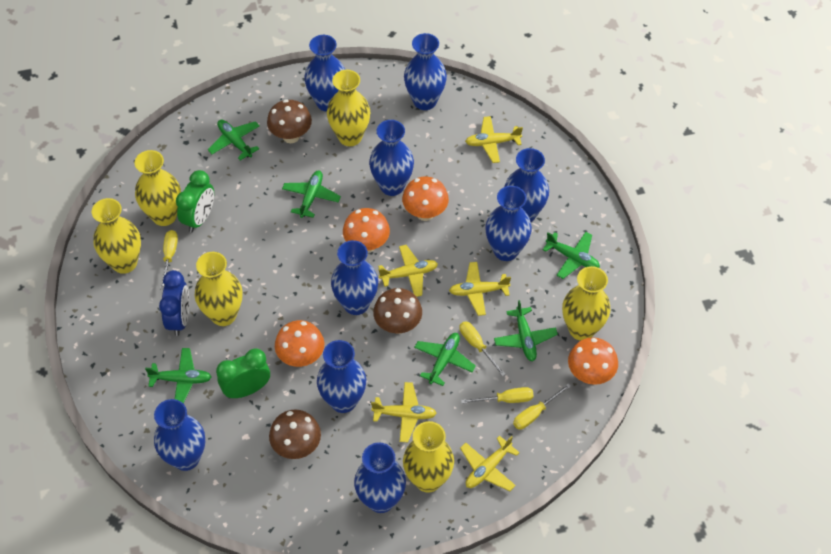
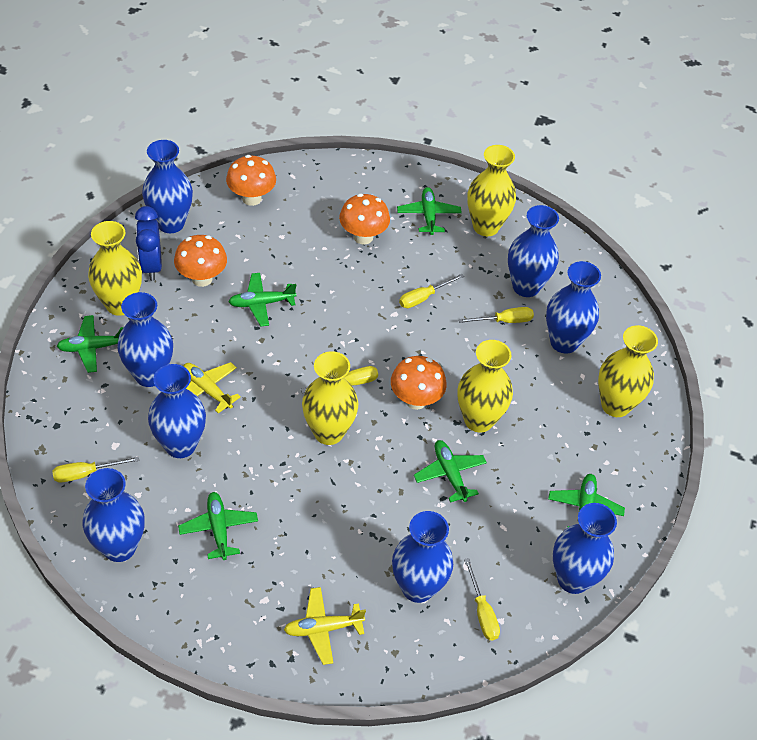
blue vase: 9 -> 8
brown mushroom: 3 -> 0
green clock: 2 -> 0
yellow plane: 5 -> 2
yellow screwdriver: 4 -> 5
yellow vase: 6 -> 5

